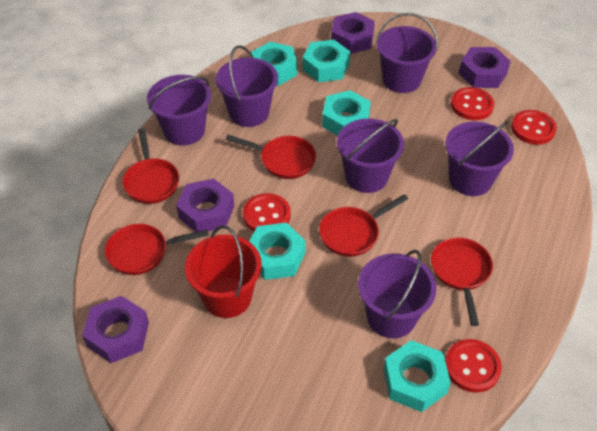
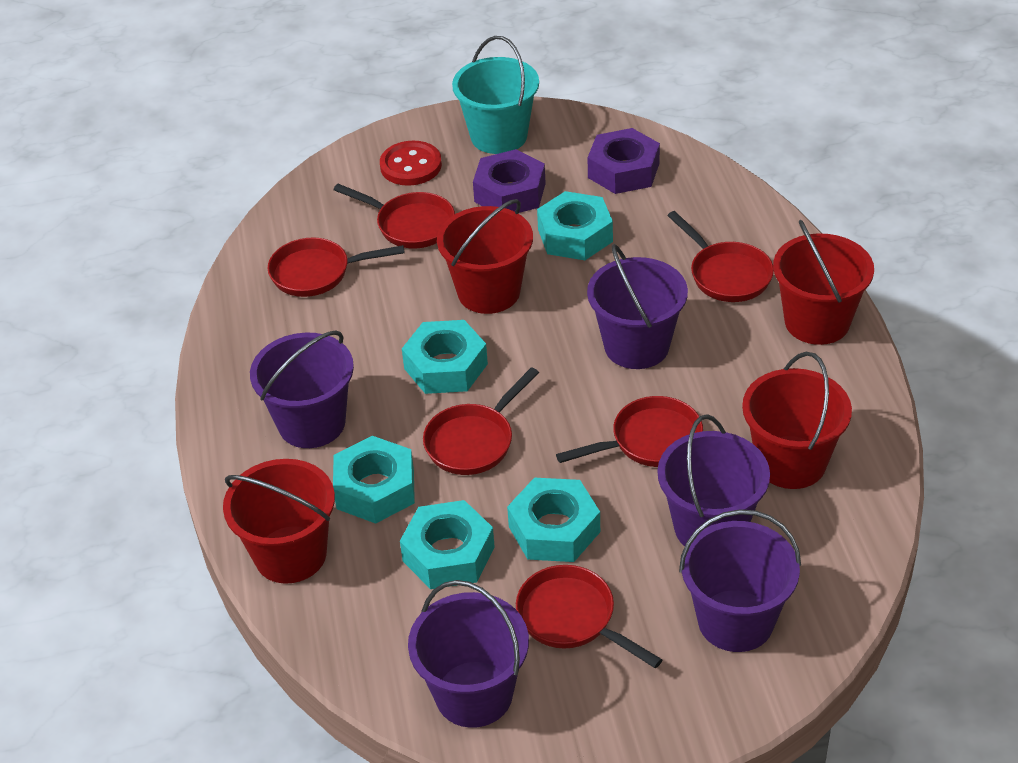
purple bucket: 6 -> 5
purple nut: 4 -> 2
red bucket: 1 -> 4
red button: 4 -> 1
red pan: 5 -> 6
turquoise bucket: 0 -> 1

